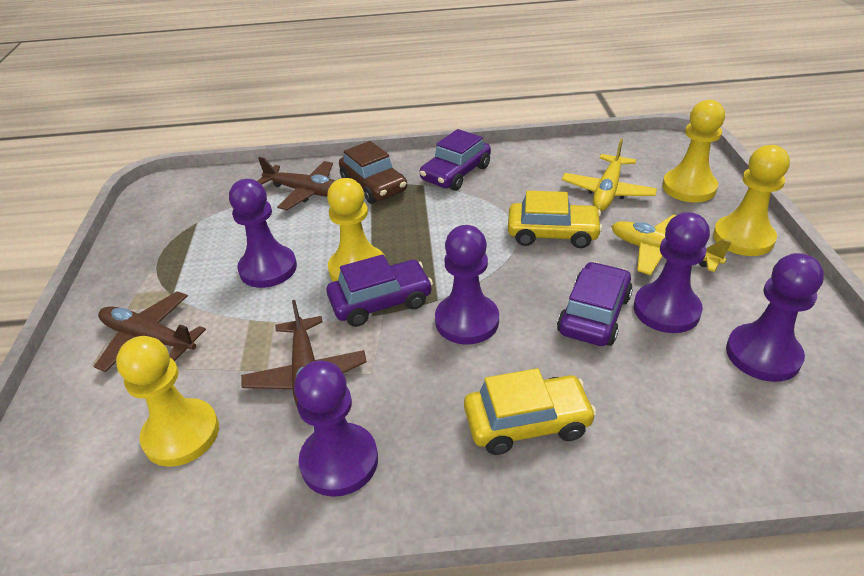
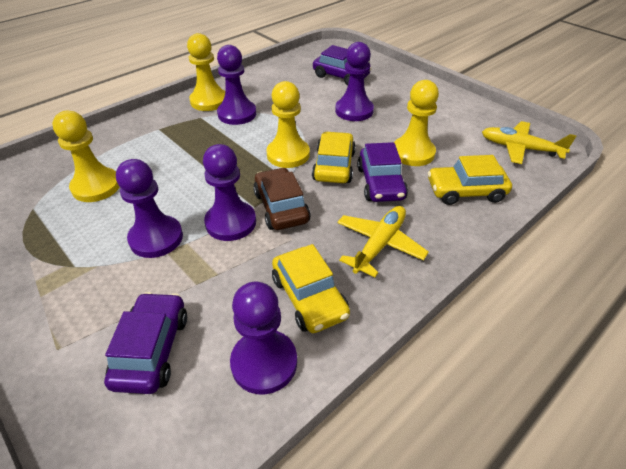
brown plane: 3 -> 0
yellow car: 2 -> 3

